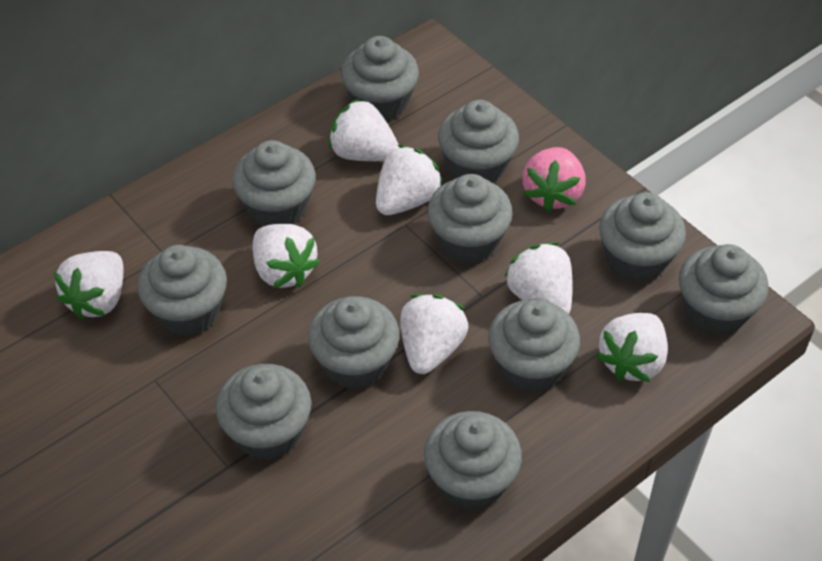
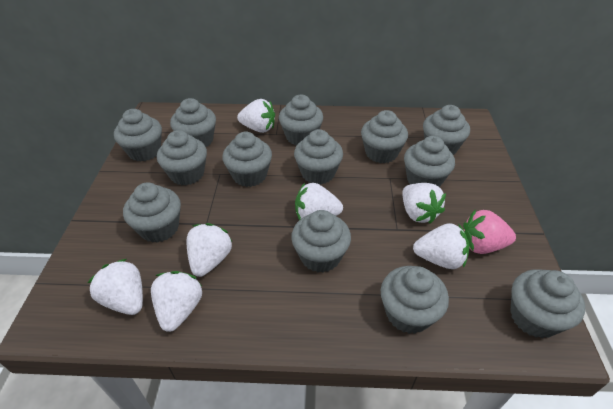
grey cupcake: 11 -> 13

